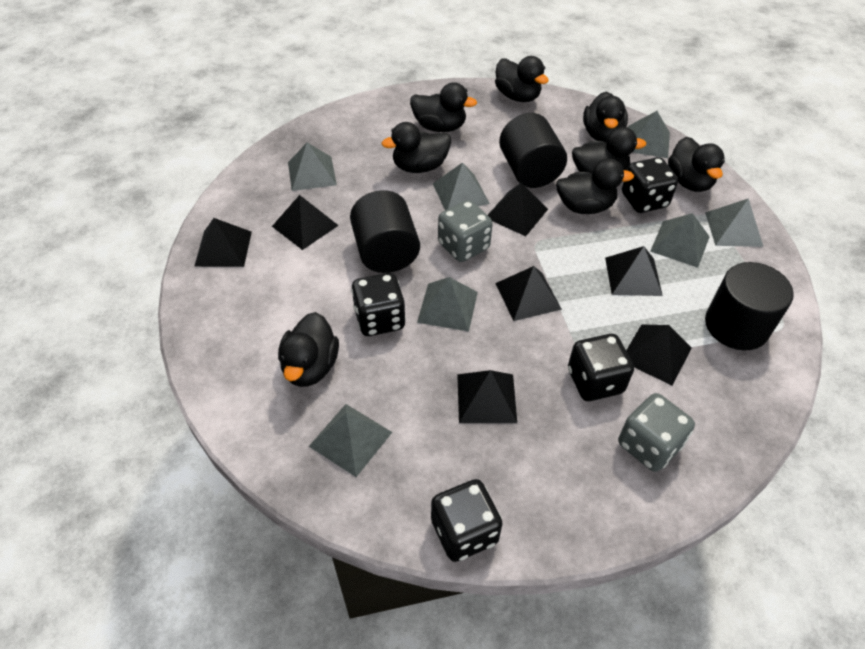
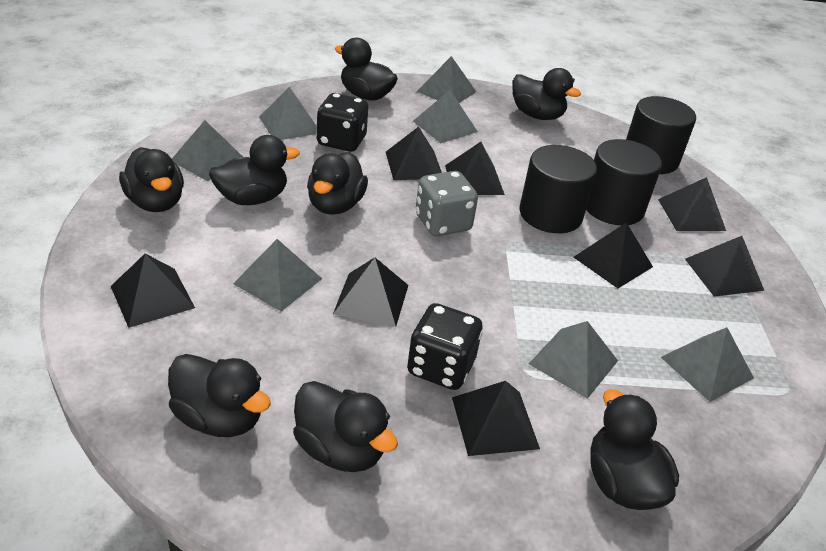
black dice: 4 -> 2
black pyramid: 7 -> 8
grey dice: 2 -> 1

